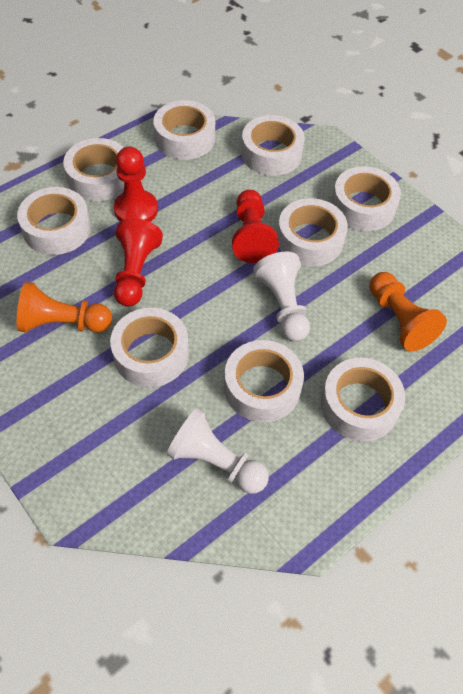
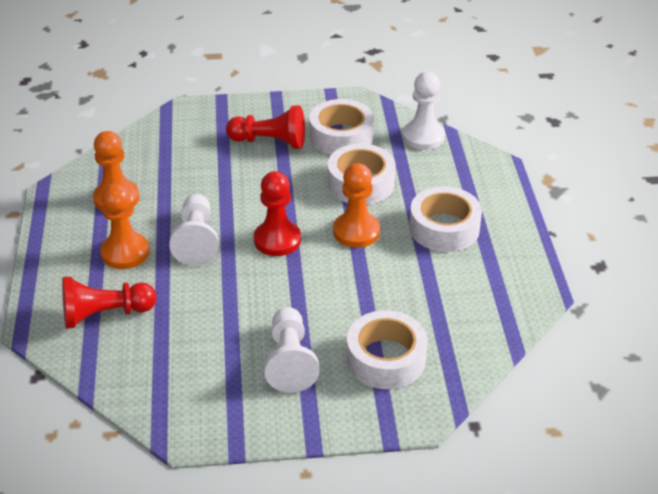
orange pawn: 2 -> 3
white pawn: 2 -> 3
white tape: 9 -> 4

